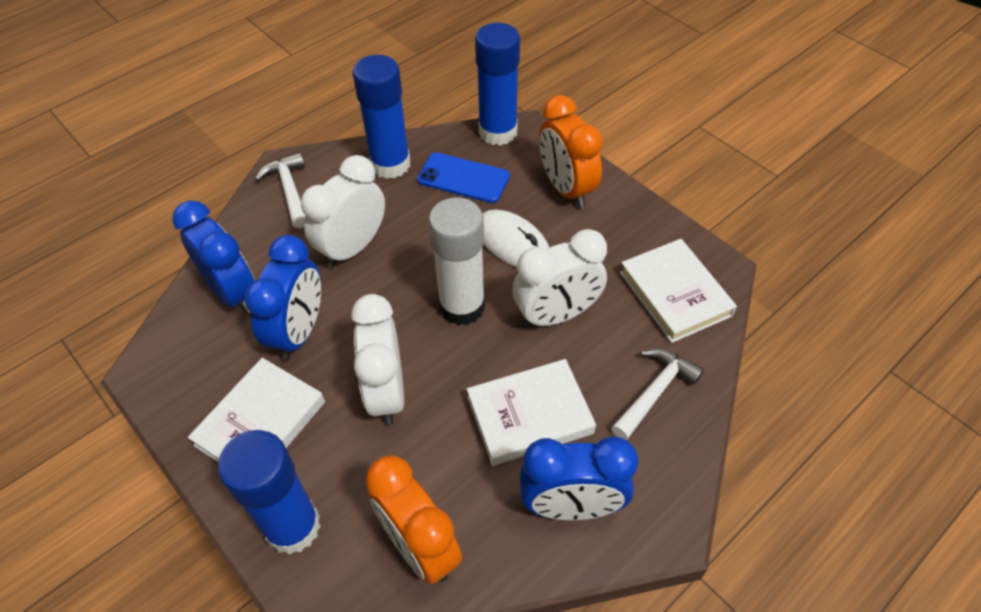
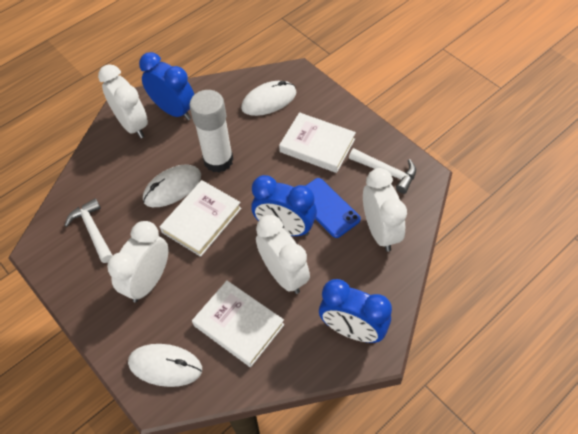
blue glue stick: 3 -> 0
orange clock: 2 -> 0
white clock: 3 -> 4
white mouse: 1 -> 3

